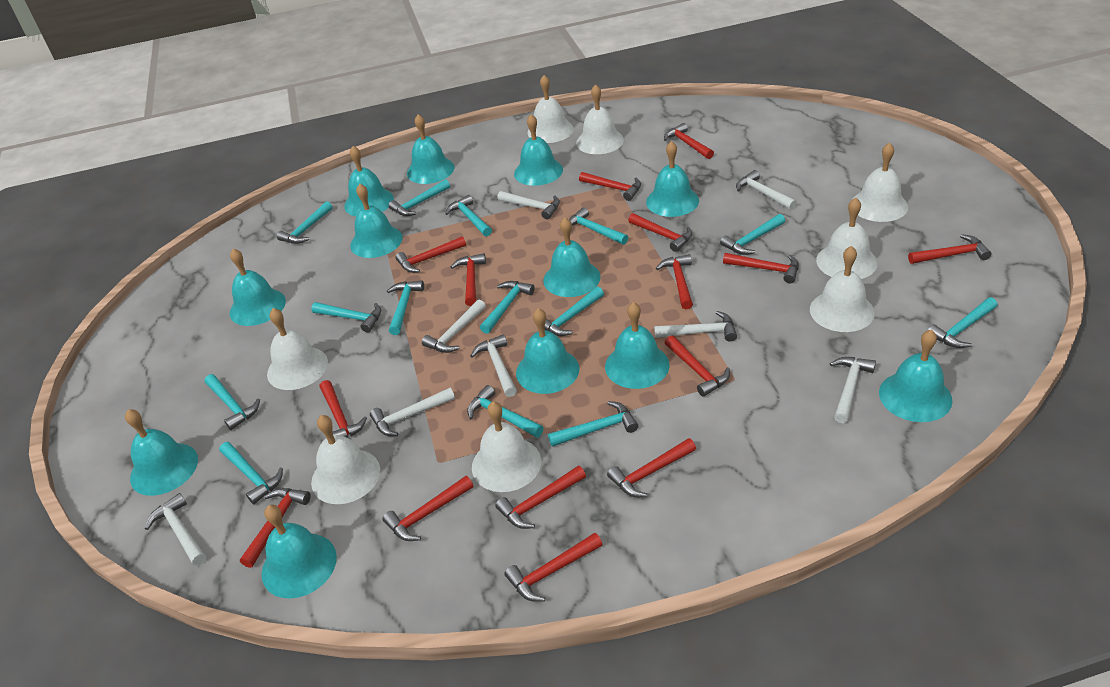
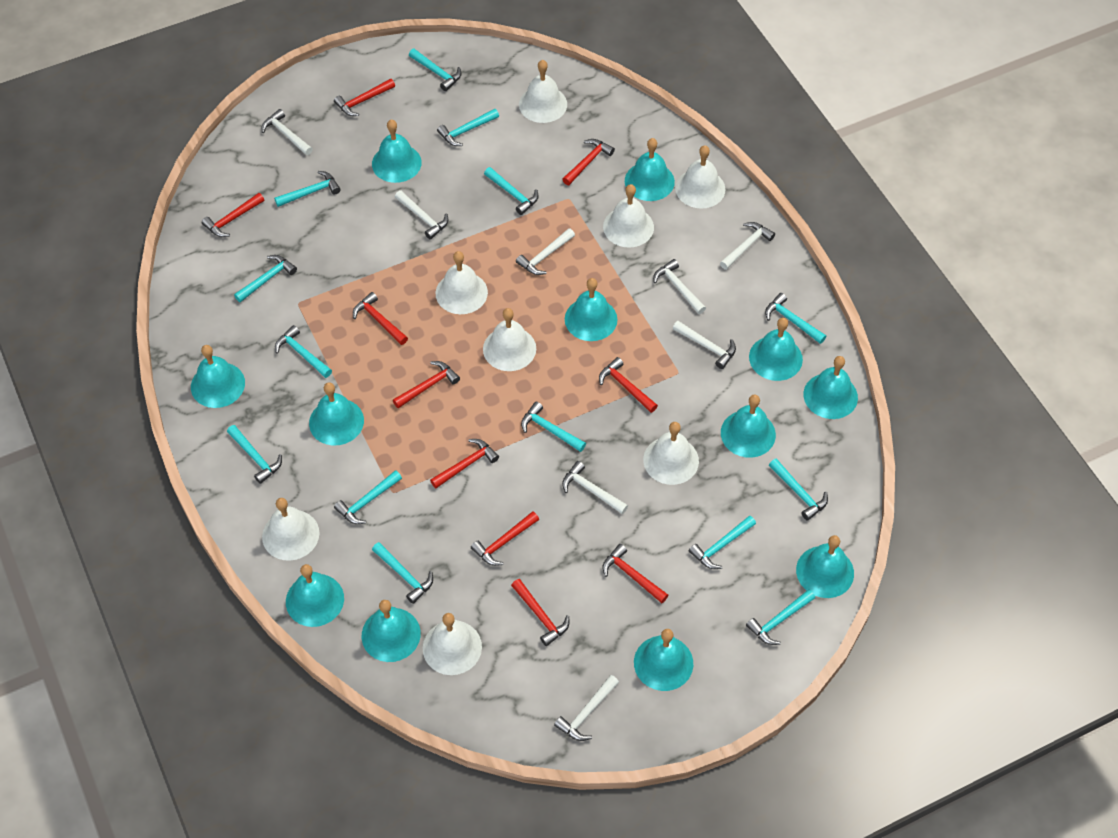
red hammer: 15 -> 10

